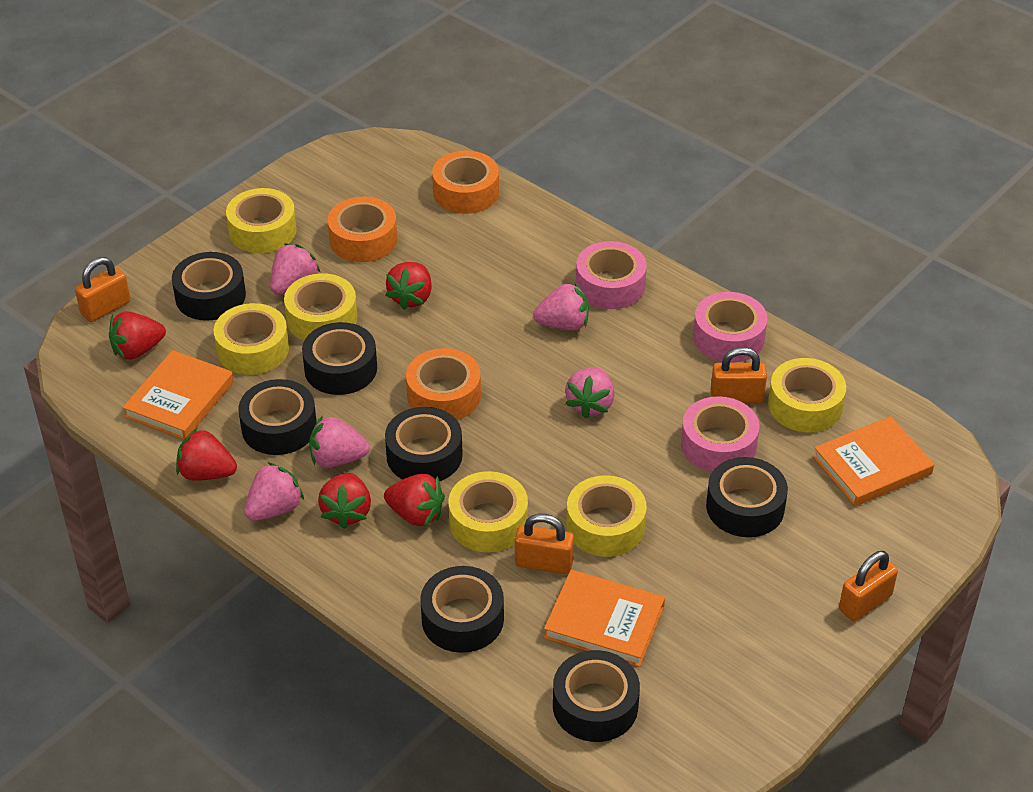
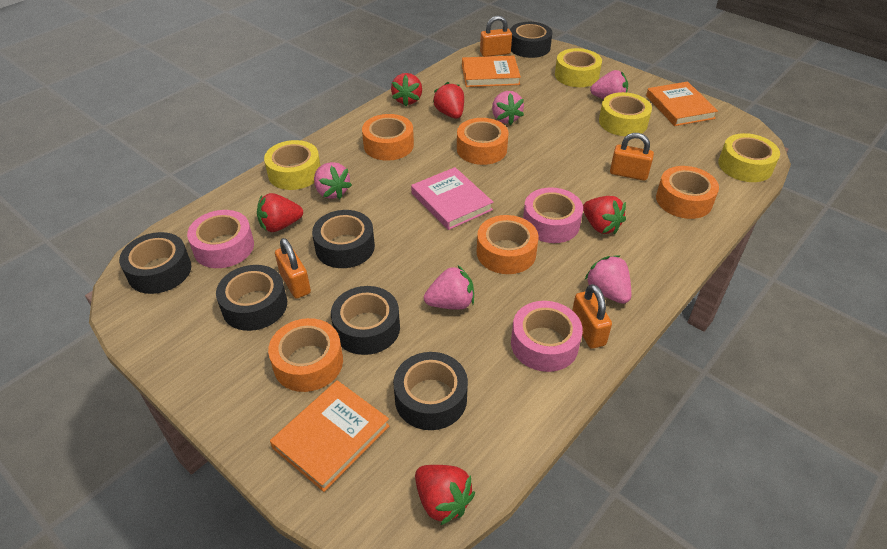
black tape: 7 -> 6
orange tape: 3 -> 5
pink book: 0 -> 1
yellow tape: 6 -> 4

